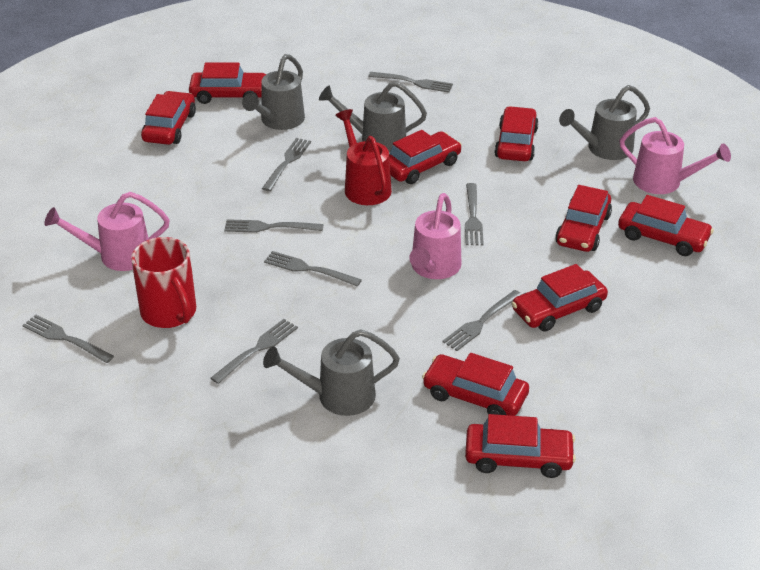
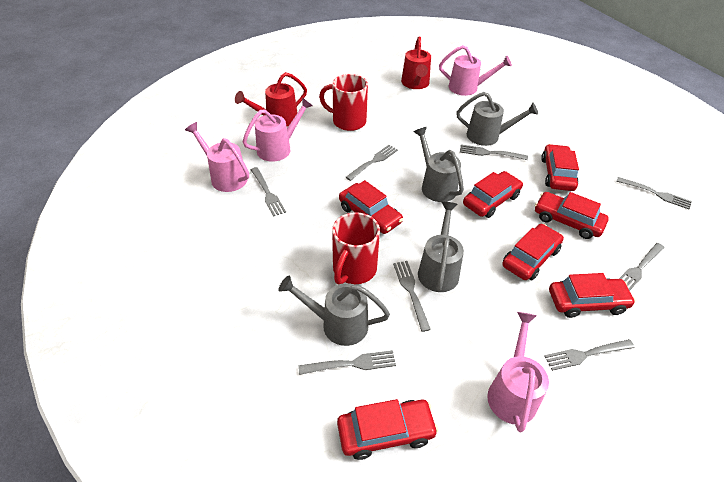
pink watering can: 3 -> 4
red car: 9 -> 7
red mug: 1 -> 2
red watering can: 1 -> 2

